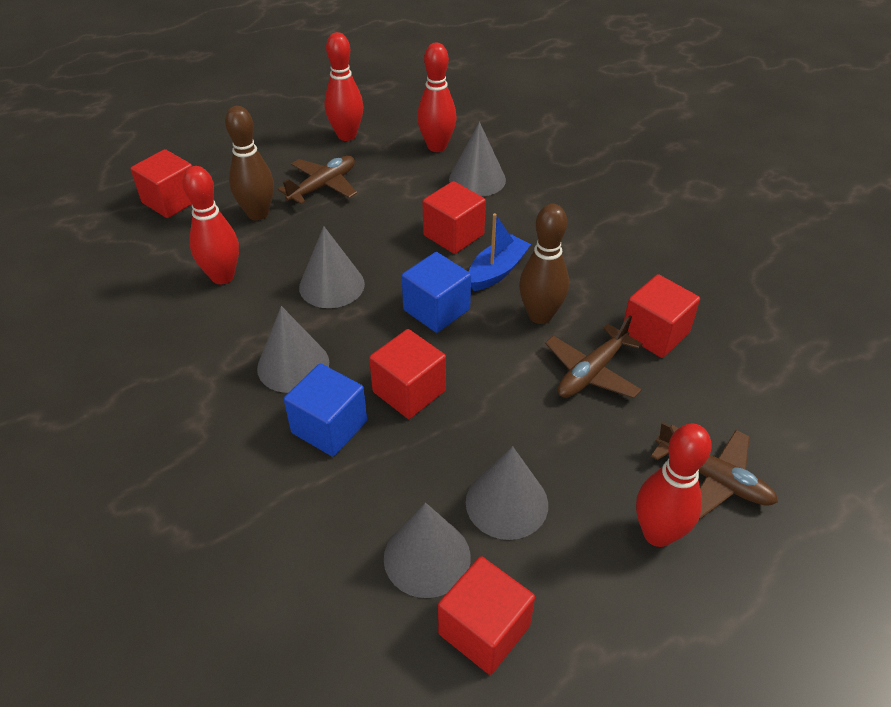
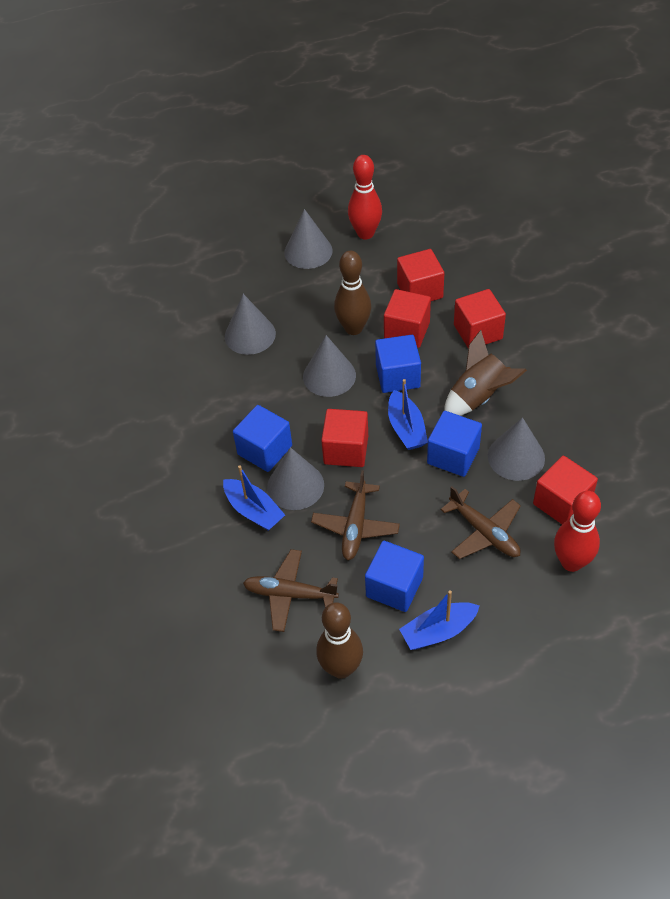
blue boat: 1 -> 3
blue cube: 2 -> 4
brown rocket: 0 -> 1
red bowling pin: 4 -> 2

